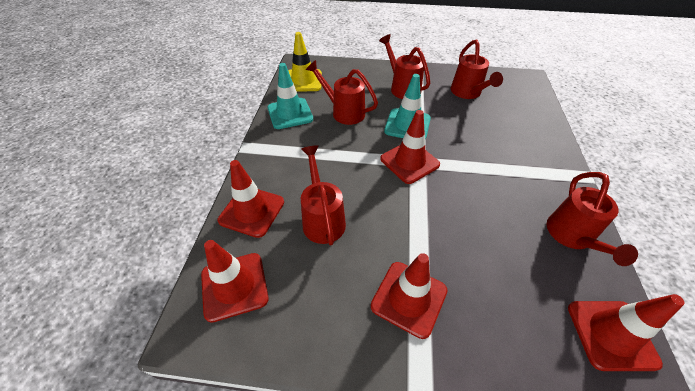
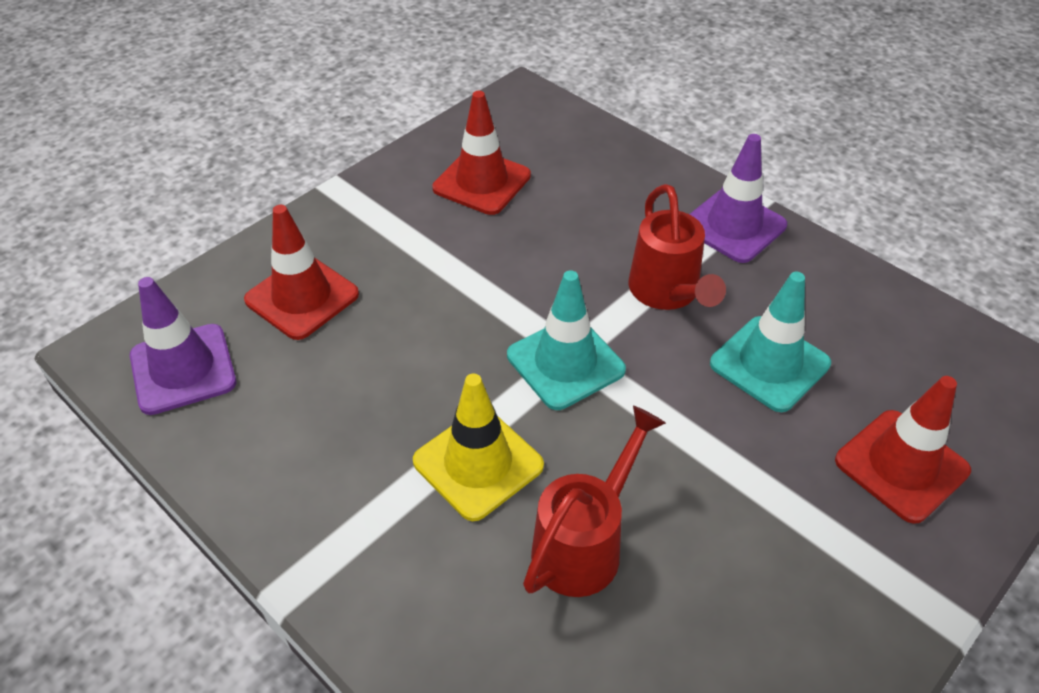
purple traffic cone: 0 -> 2
red traffic cone: 5 -> 3
red watering can: 5 -> 2

